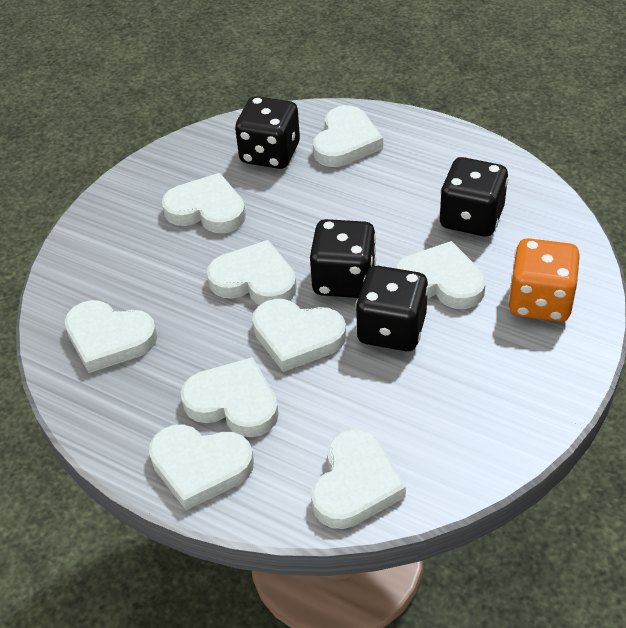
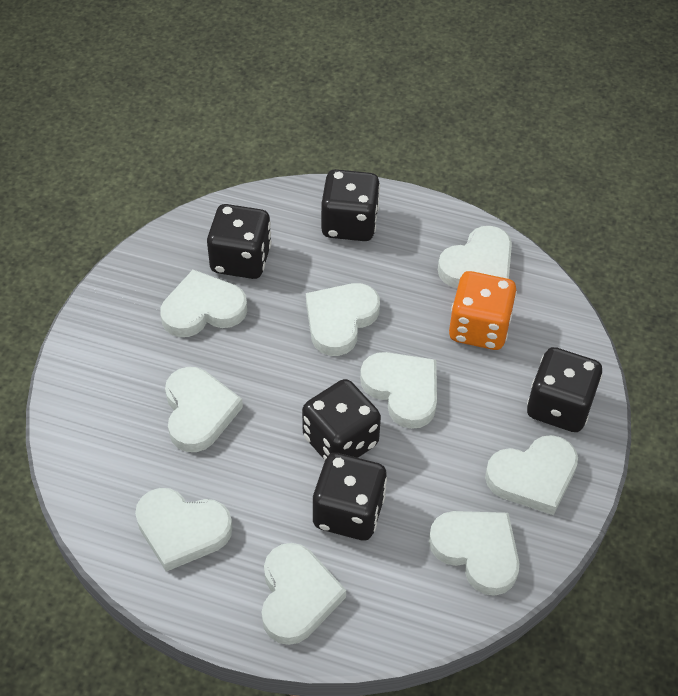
black dice: 4 -> 5

